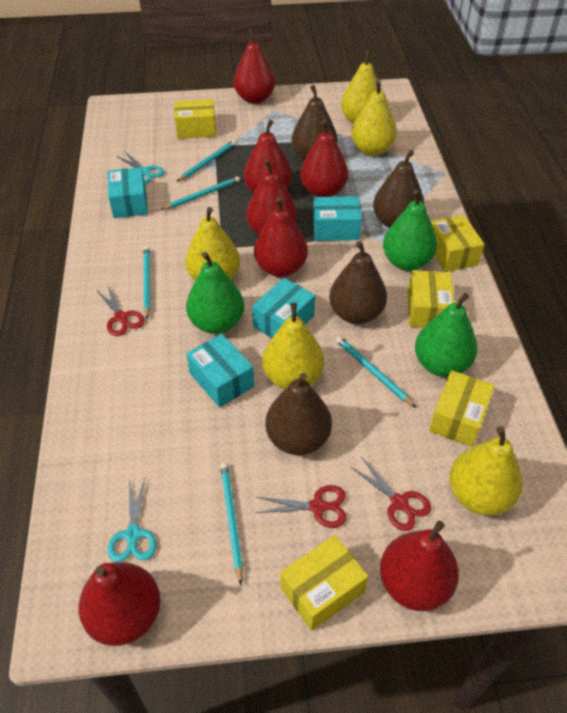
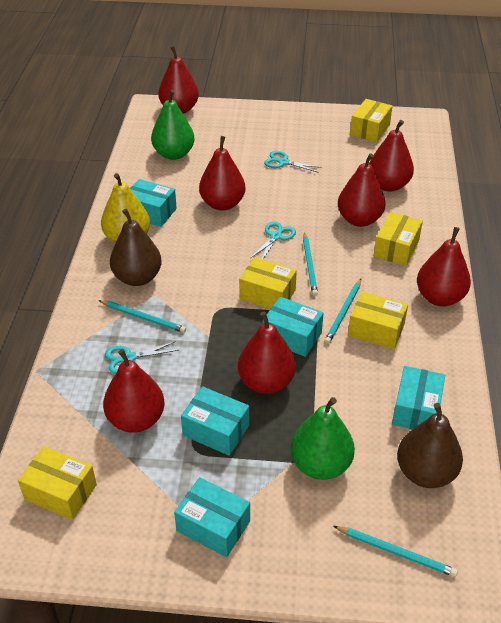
brown pear: 4 -> 2
green pear: 3 -> 2
red scissors: 3 -> 0
turquoise box: 4 -> 5
turquoise pencil: 5 -> 4
turquoise scissors: 2 -> 3
yellow pear: 5 -> 1

